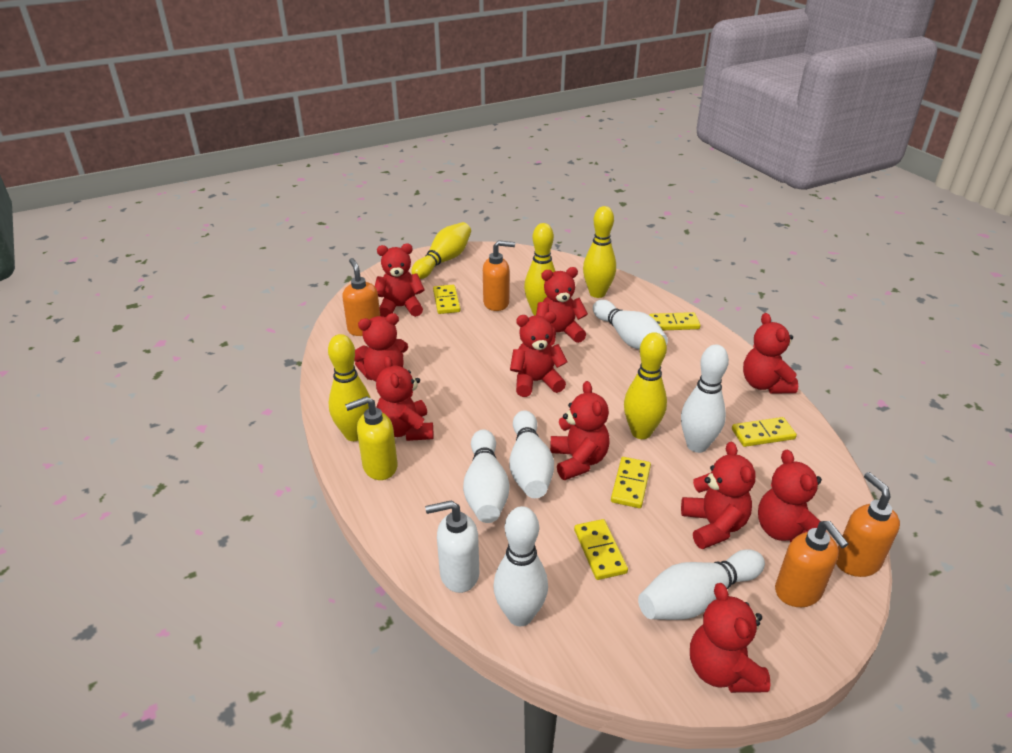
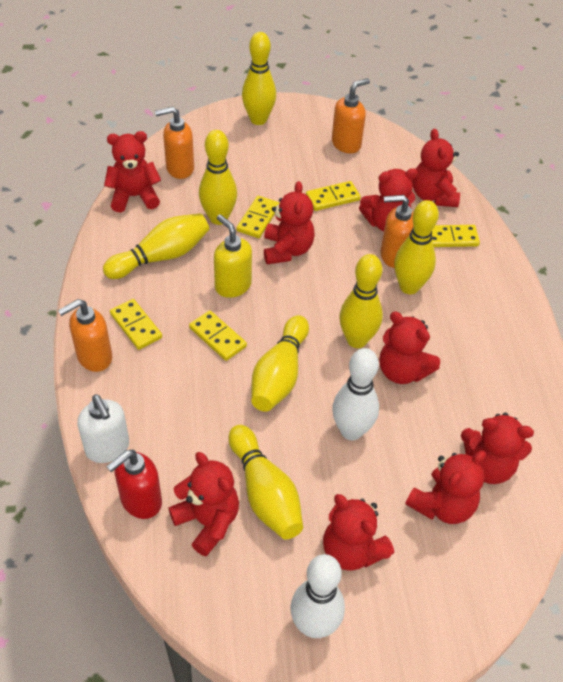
red soap dispenser: 0 -> 1
red teddy bear: 10 -> 9
white bowling pin: 6 -> 2
yellow bowling pin: 5 -> 7

